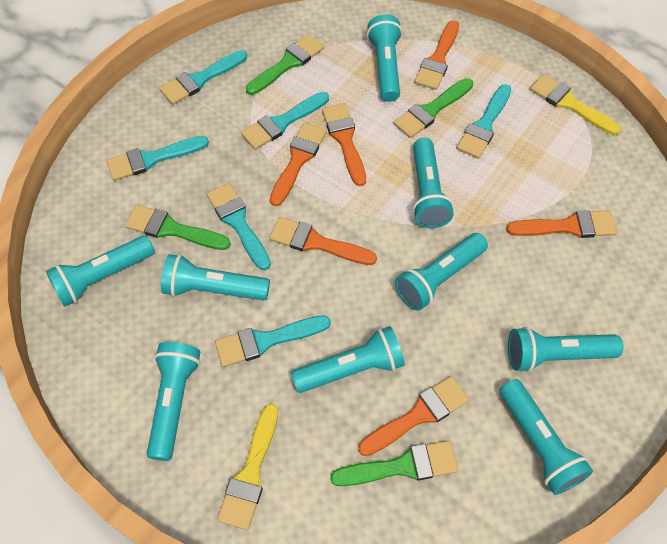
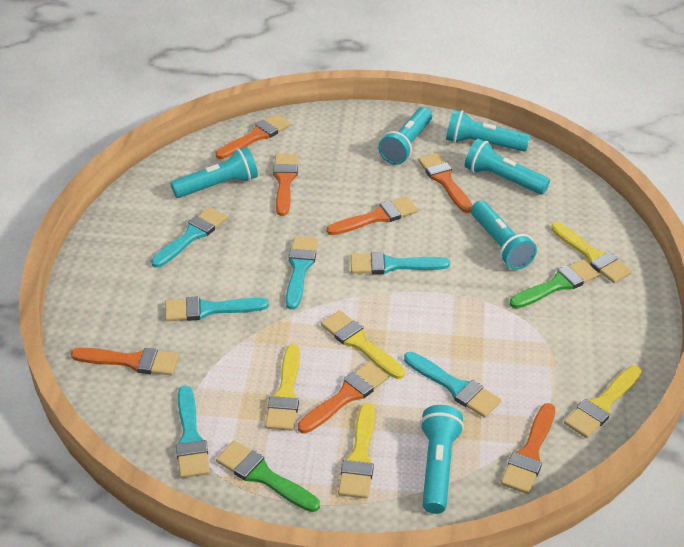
green brush: 4 -> 2
orange brush: 6 -> 7
turquoise flashlight: 9 -> 6
yellow brush: 2 -> 5

